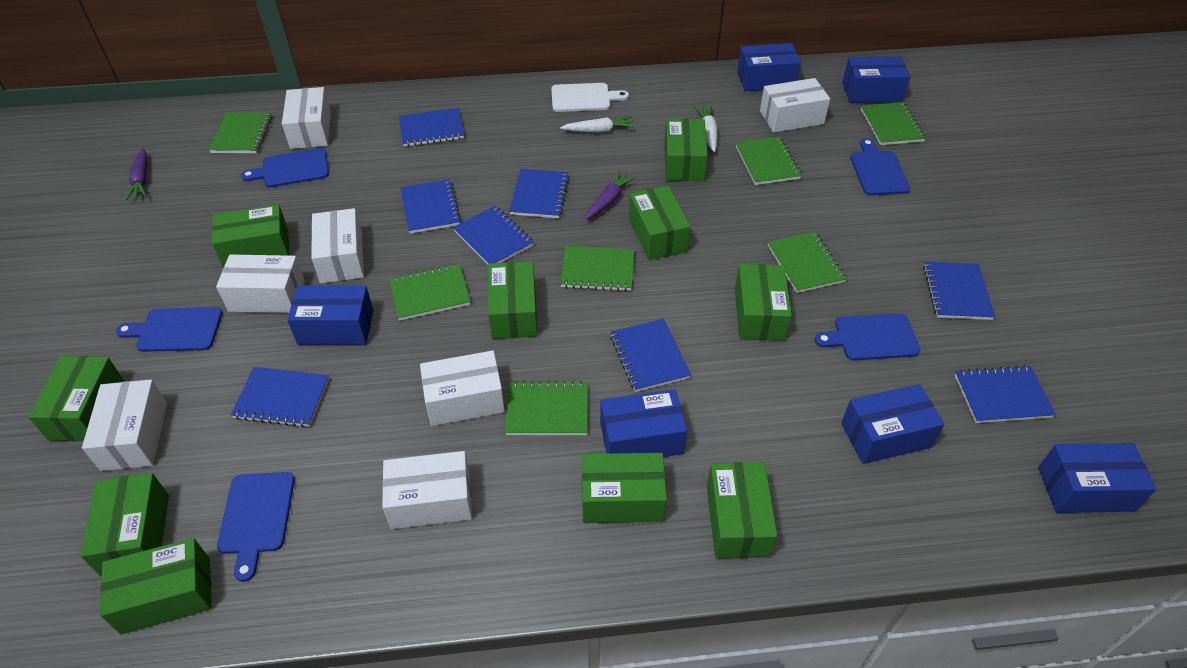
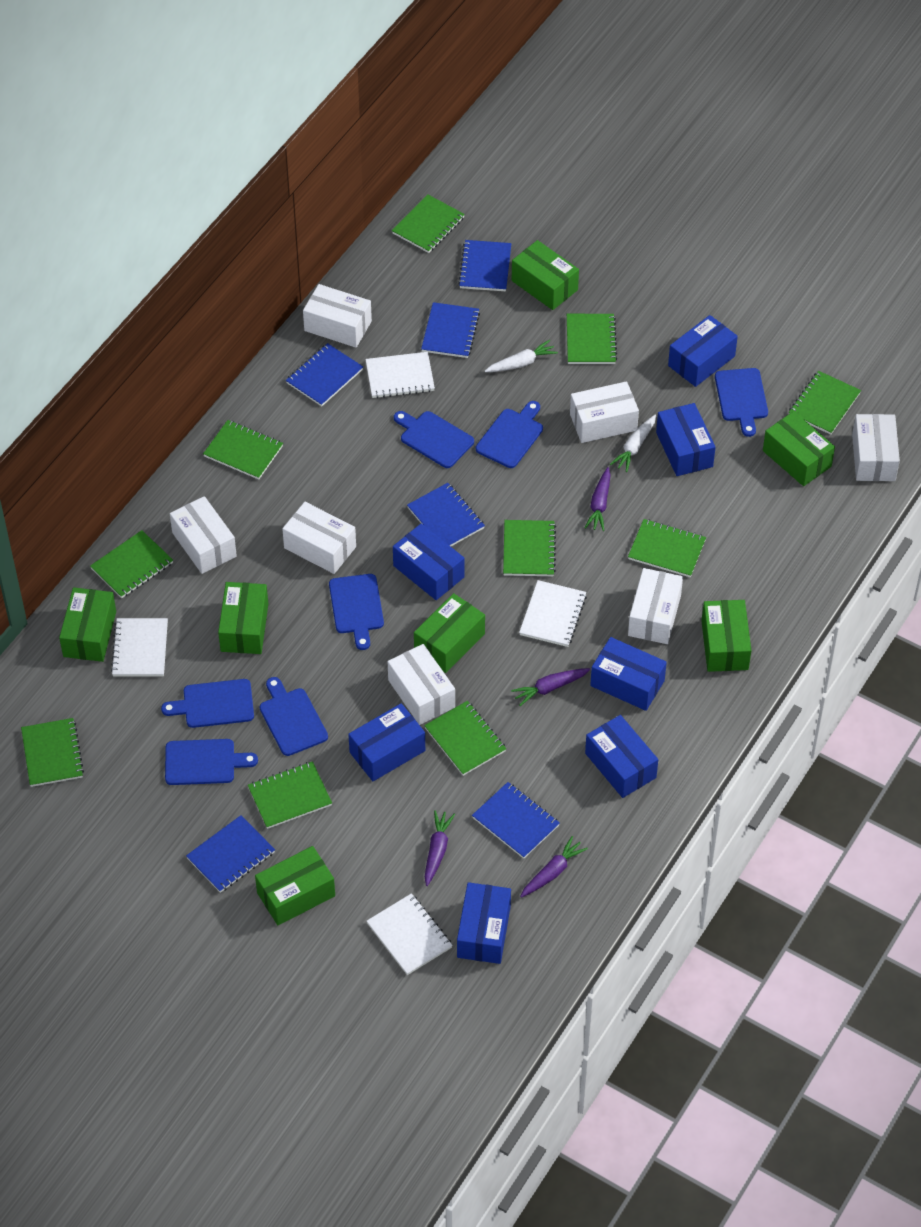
blue box: 6 -> 7
blue cutting board: 5 -> 7
blue notebook: 8 -> 6
green box: 10 -> 7
green notebook: 7 -> 10
purple carrot: 2 -> 4
white cutting board: 1 -> 0
white notebook: 0 -> 4

